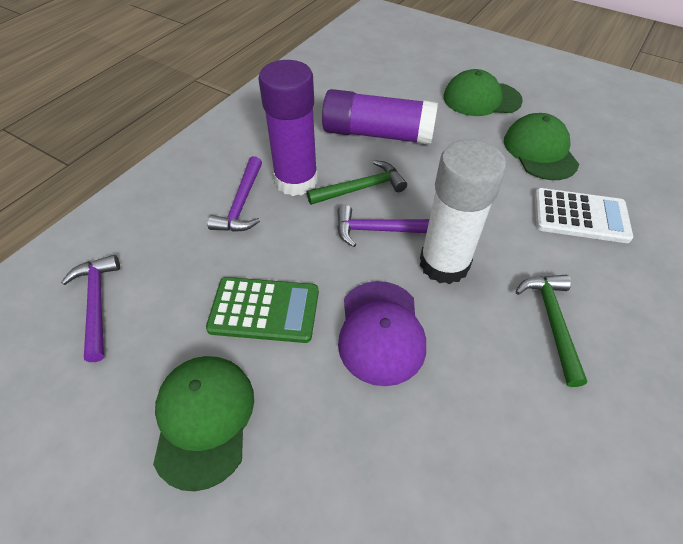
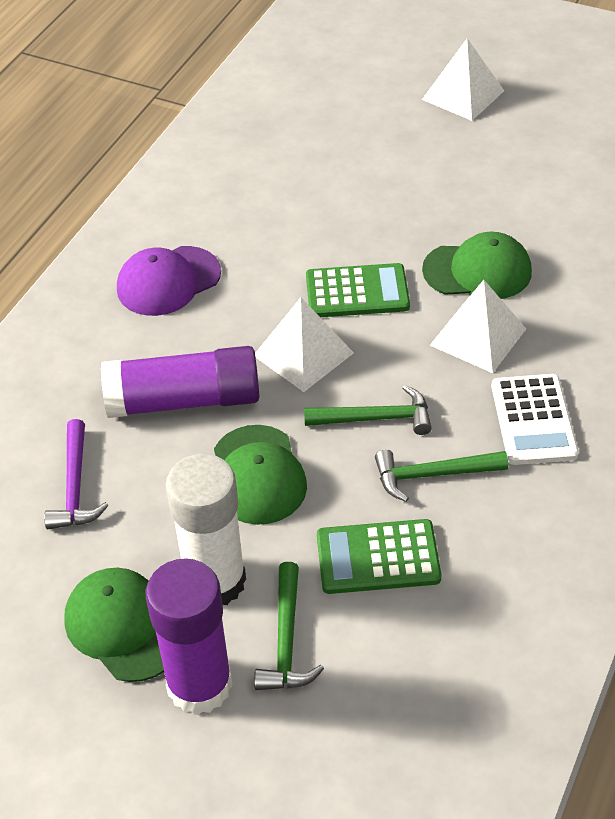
green calculator: 1 -> 2
green hammer: 2 -> 3
purple hammer: 3 -> 1
white pyramid: 0 -> 3

